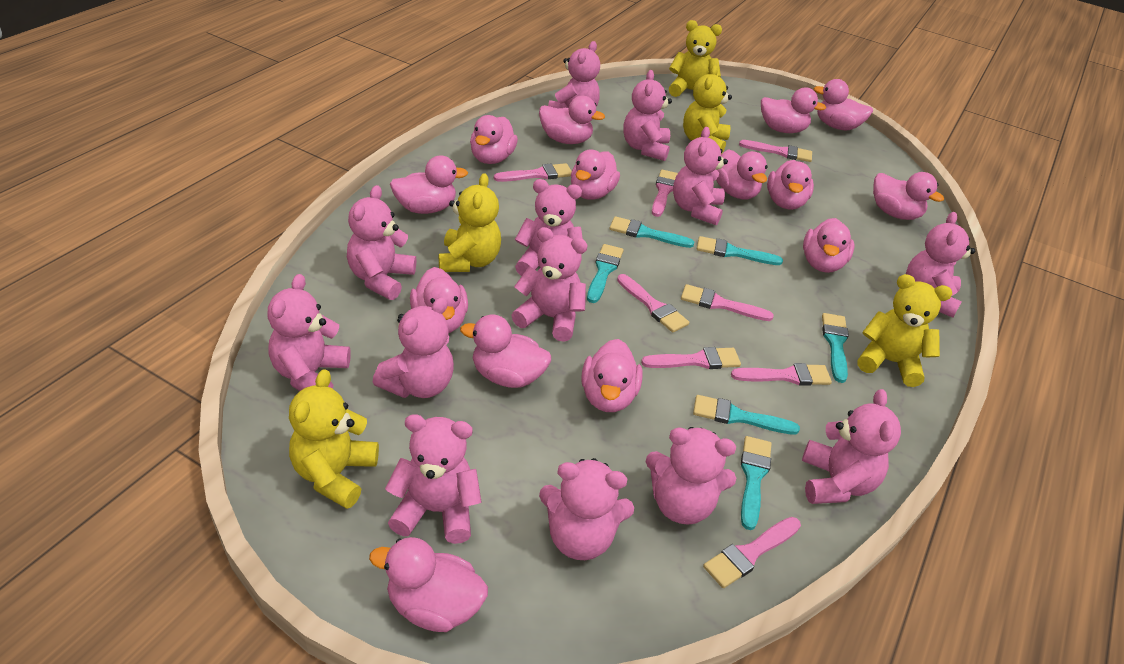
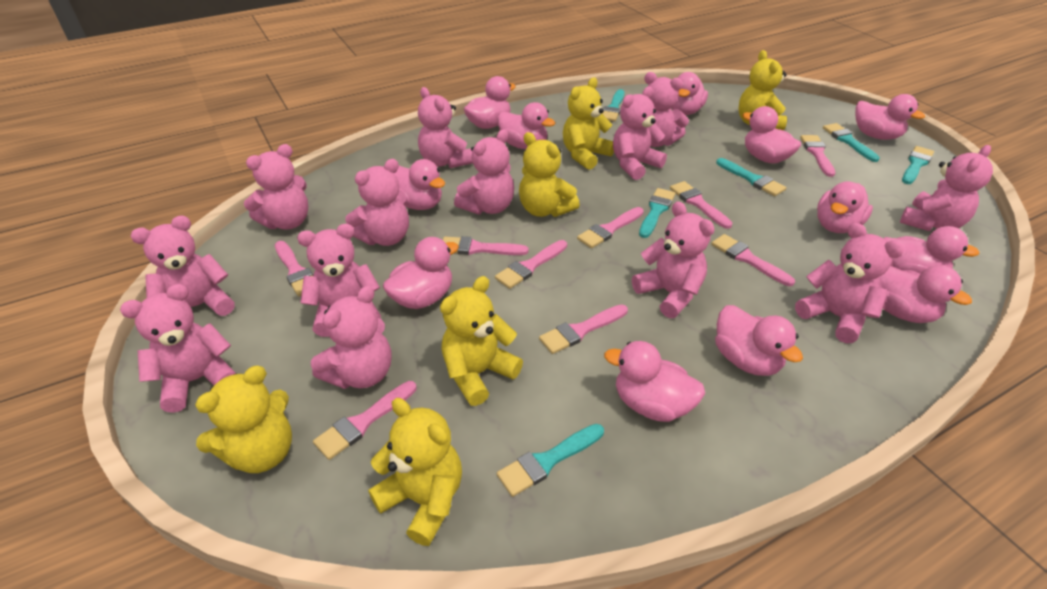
pink brush: 8 -> 9
pink duck: 14 -> 12
yellow teddy bear: 5 -> 6

